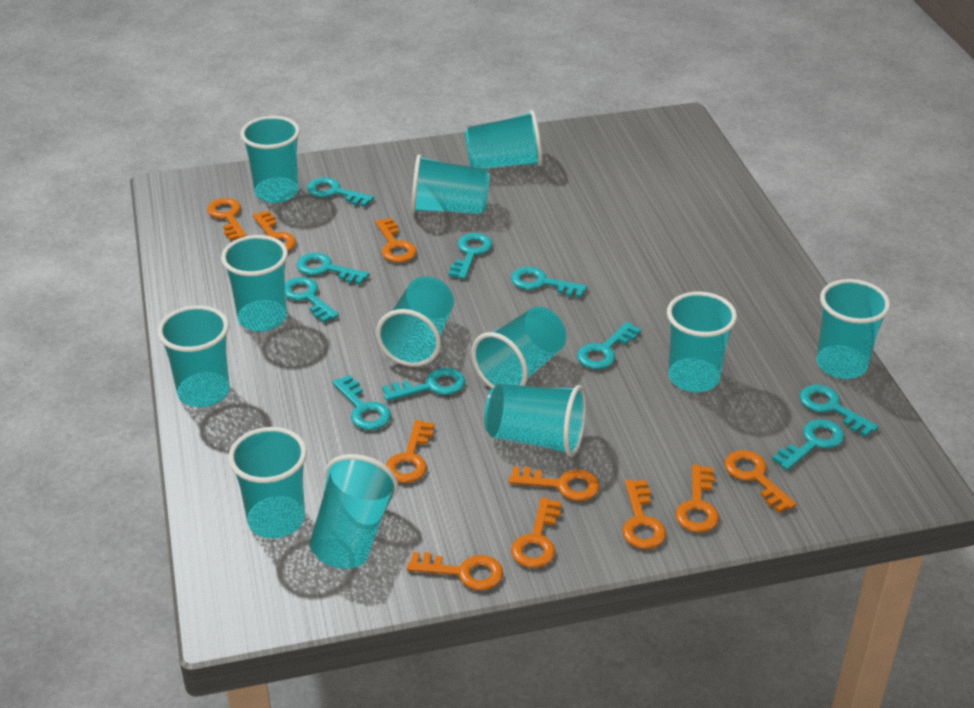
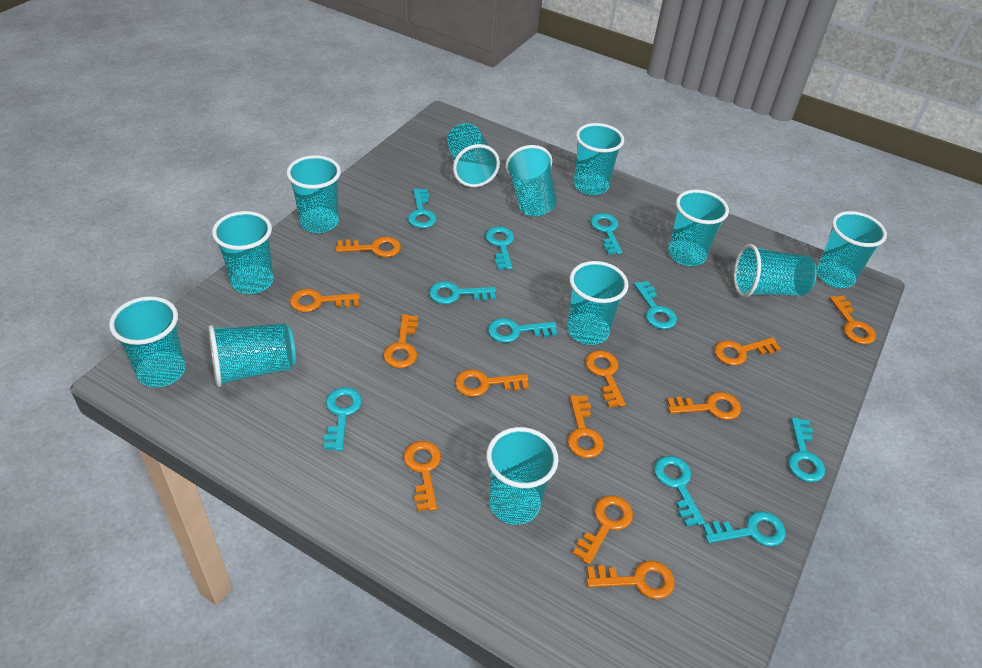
orange key: 10 -> 12

